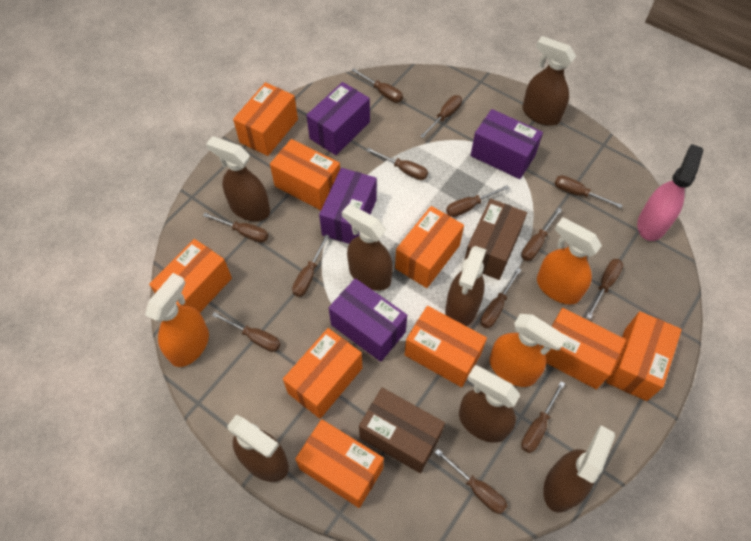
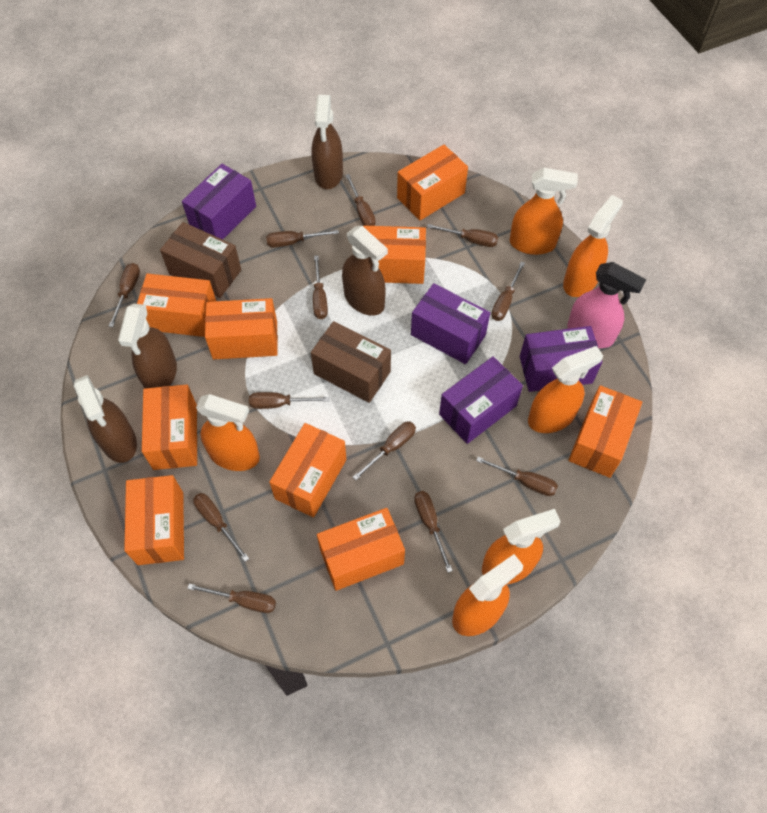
brown screwdriver: 13 -> 12
brown spray bottle: 7 -> 4
orange spray bottle: 3 -> 6

